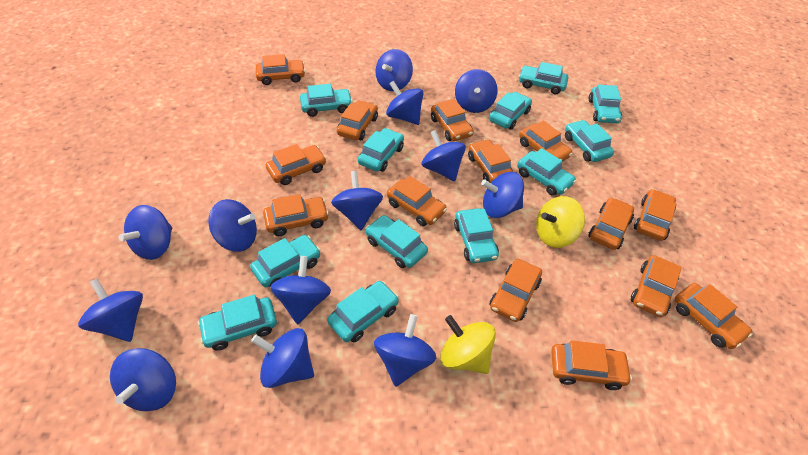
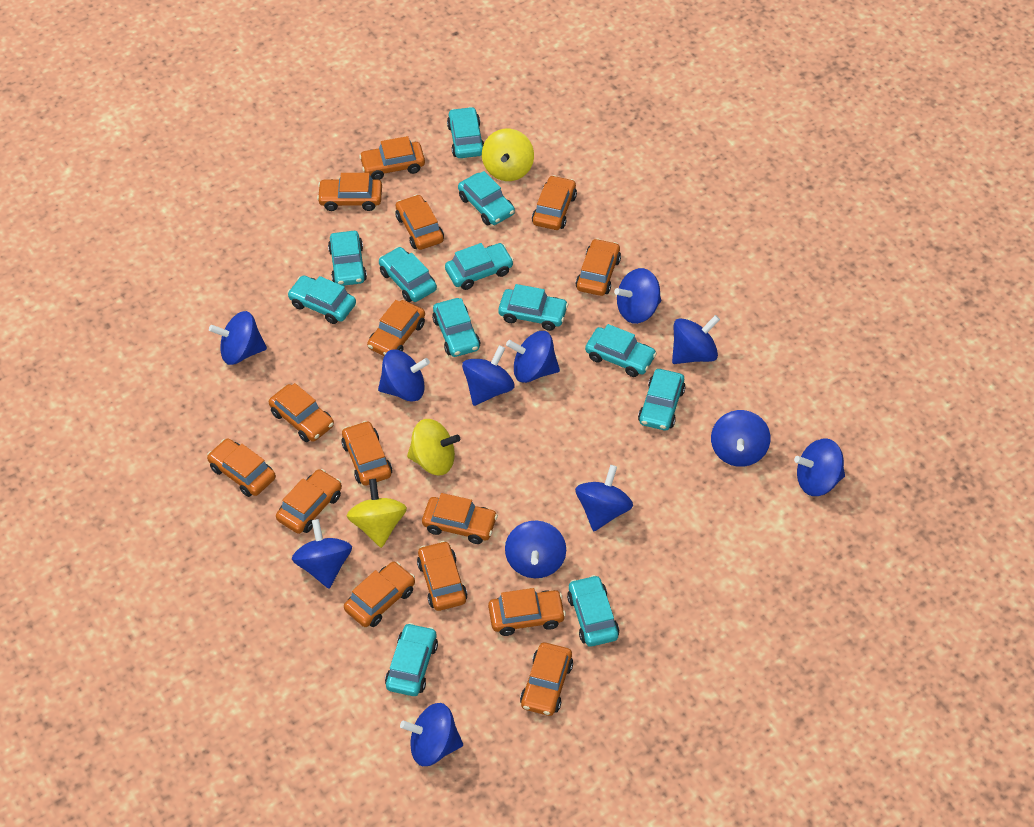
blue spinning top: 13 -> 12
orange car: 14 -> 15
yellow spinning top: 2 -> 3

